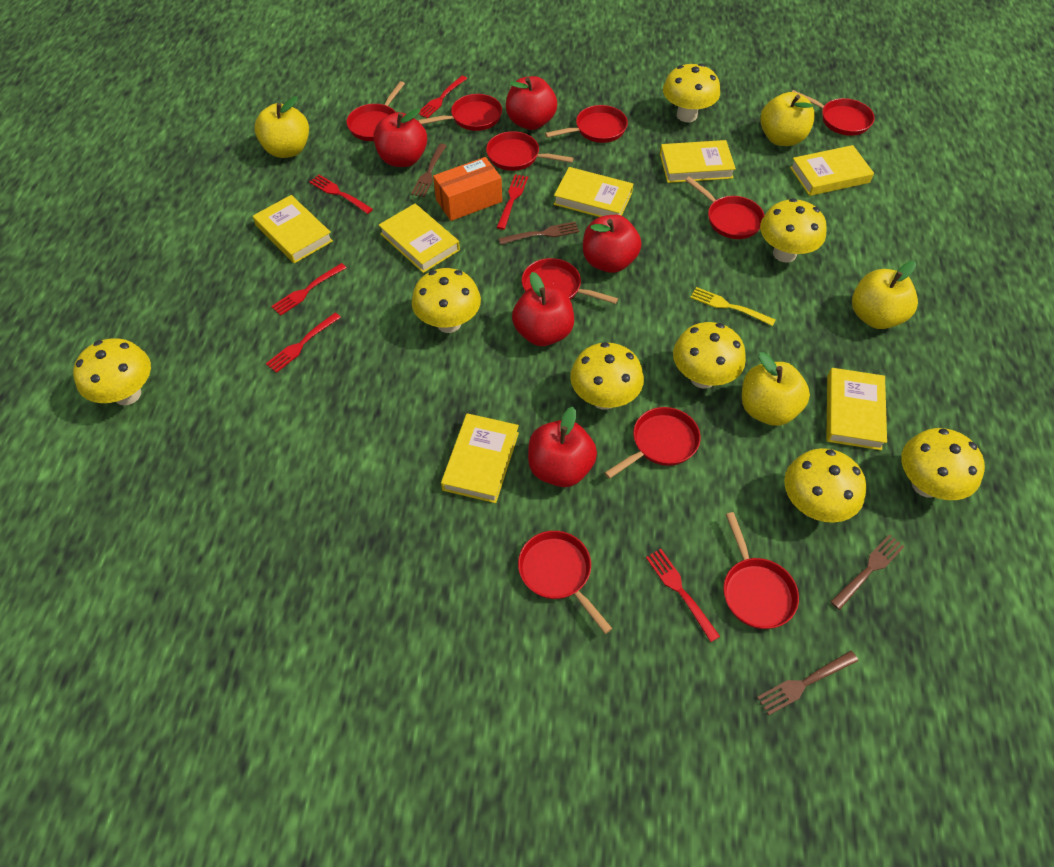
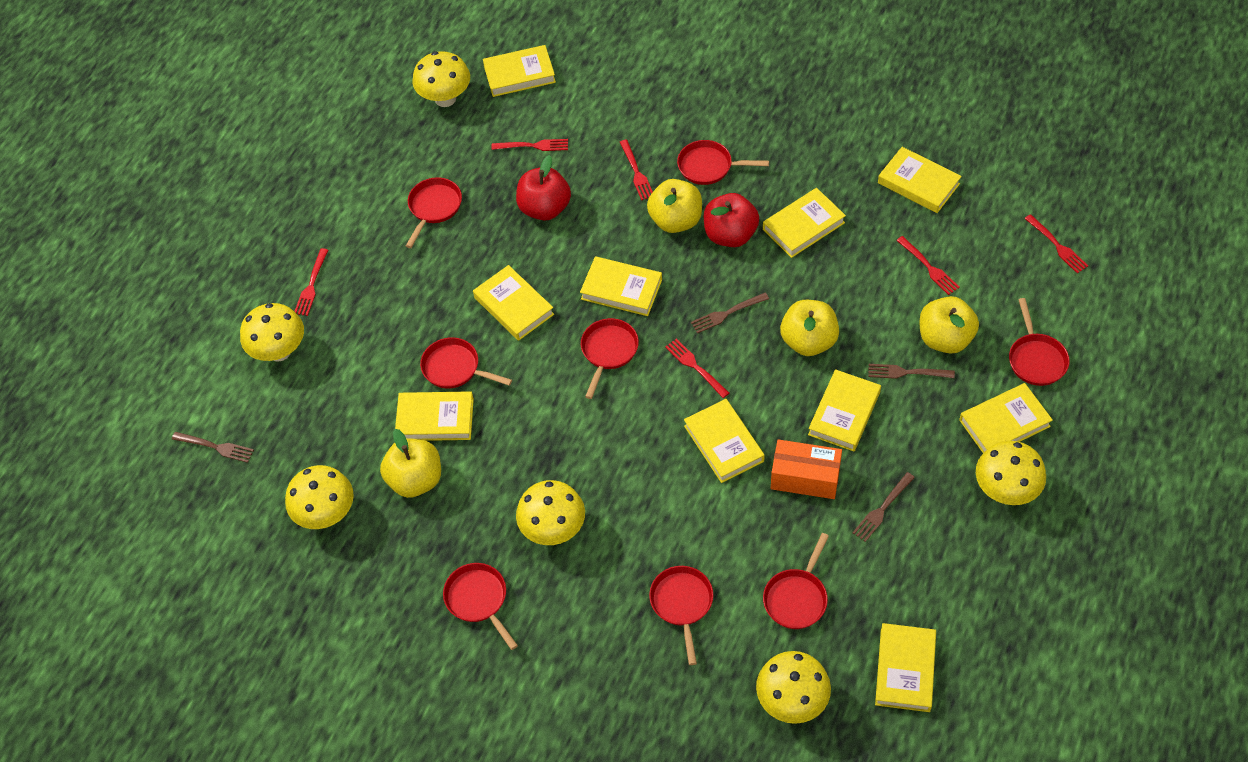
red apple: 5 -> 2
red pan: 10 -> 8
yellow book: 7 -> 10
yellow fork: 1 -> 0
yellow mushroom: 8 -> 6

